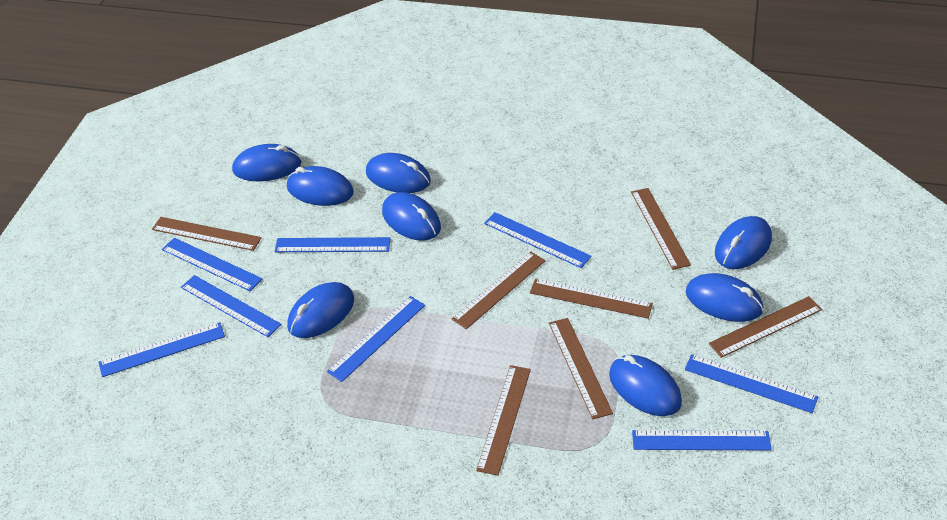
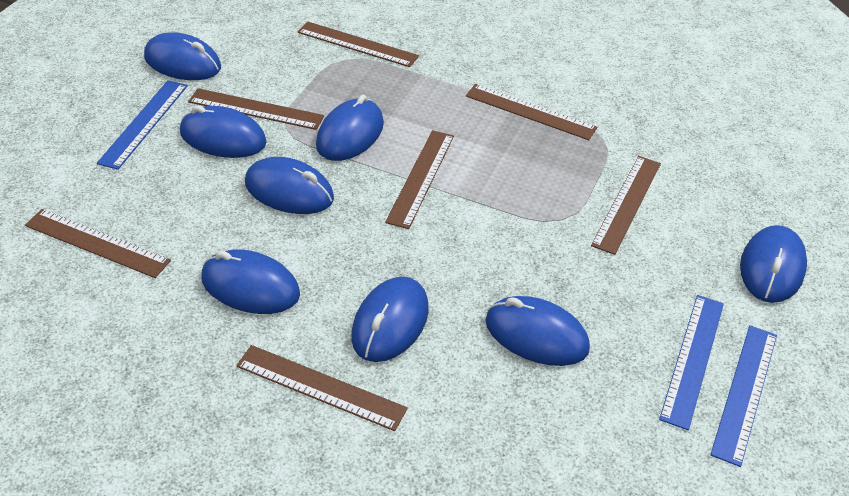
blue ruler: 8 -> 3

